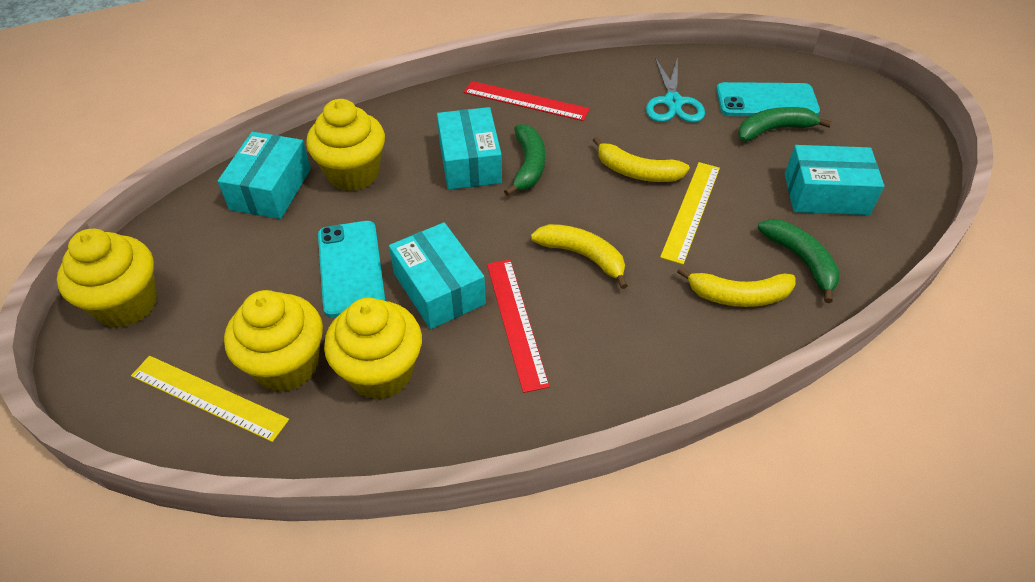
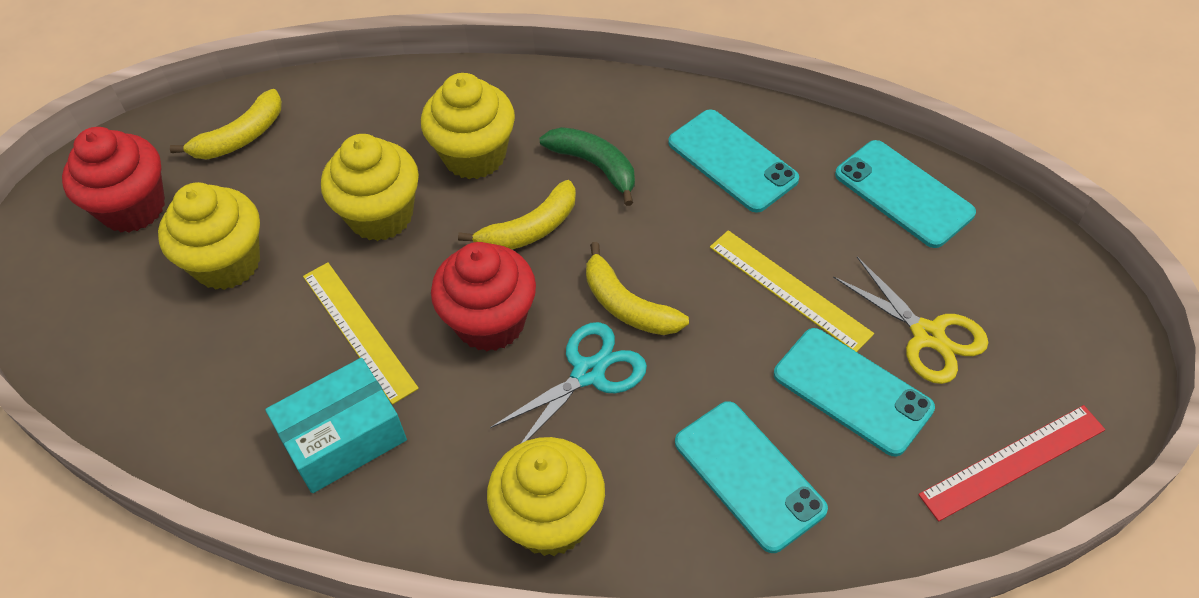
green banana: 3 -> 1
red cupcake: 0 -> 2
red ruler: 2 -> 1
turquoise box: 4 -> 1
turquoise phone: 2 -> 4
yellow scissors: 0 -> 1

